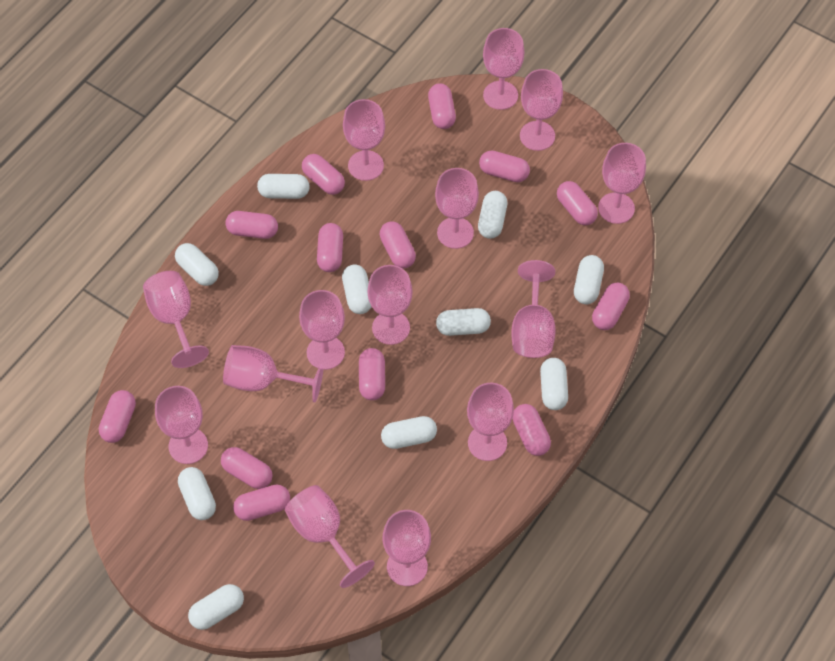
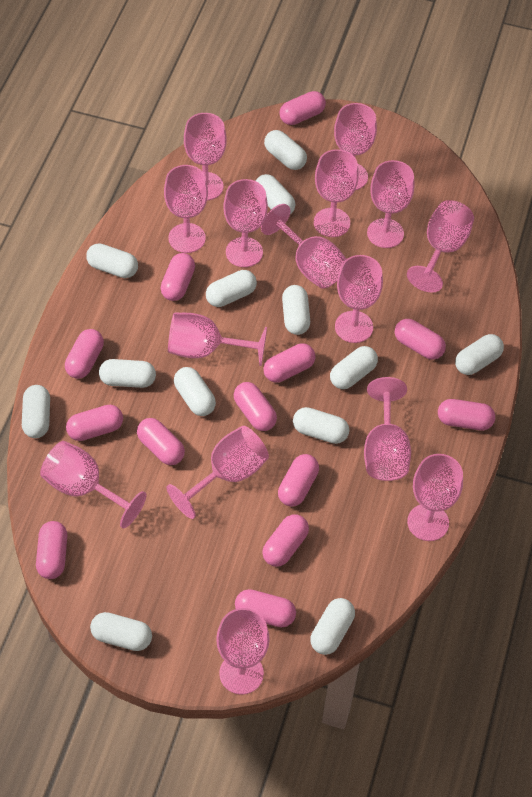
pink goblet: 14 -> 15
white capsule: 10 -> 13

